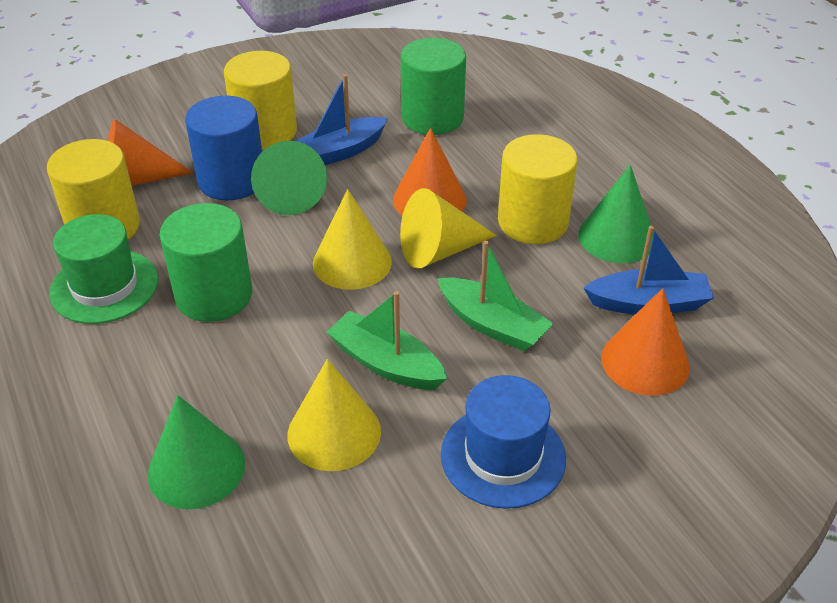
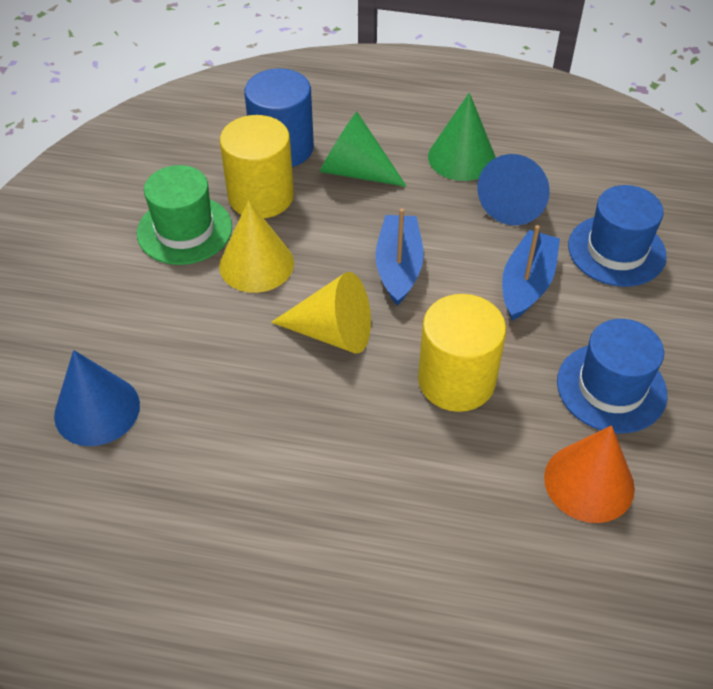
blue cone: 0 -> 2
blue hat: 1 -> 2
green boat: 2 -> 0
green cone: 3 -> 2
green cylinder: 2 -> 0
orange cone: 3 -> 1
yellow cone: 3 -> 2
yellow cylinder: 3 -> 2

